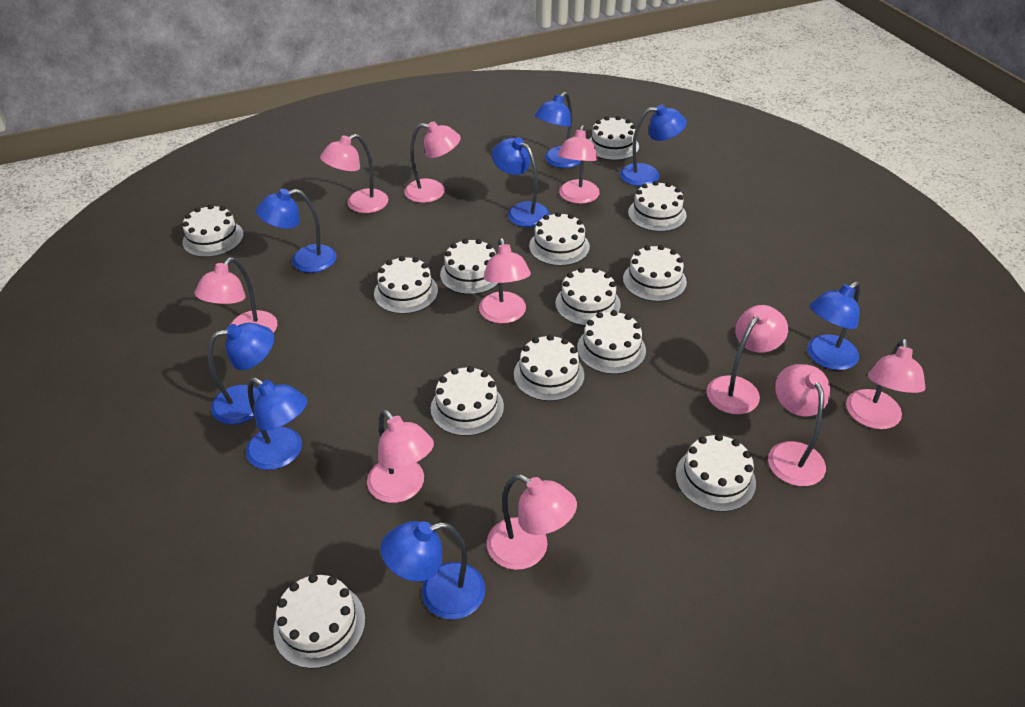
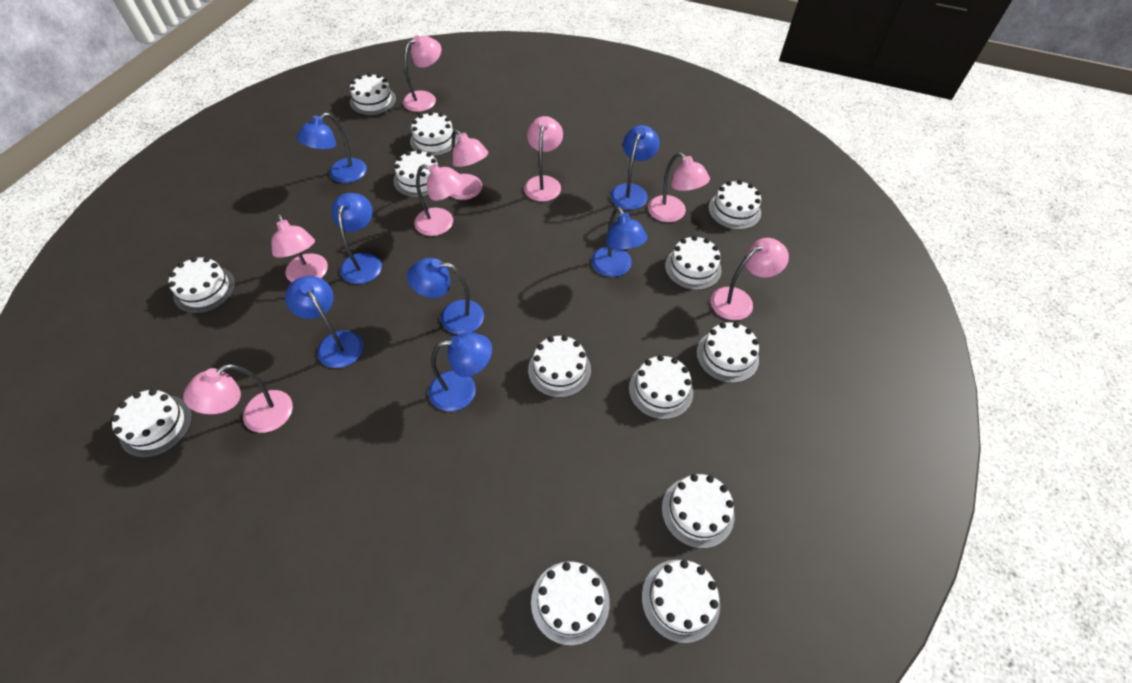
blue lamp: 8 -> 7
pink lamp: 10 -> 8

